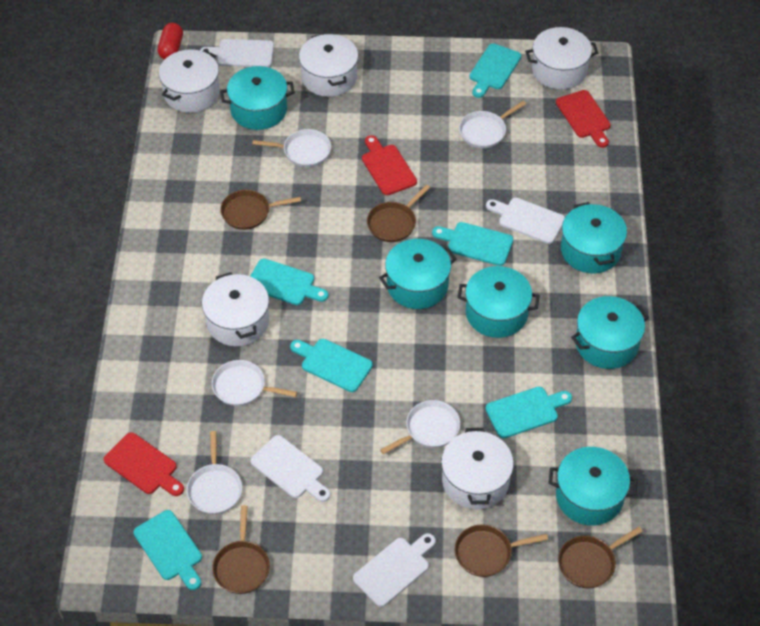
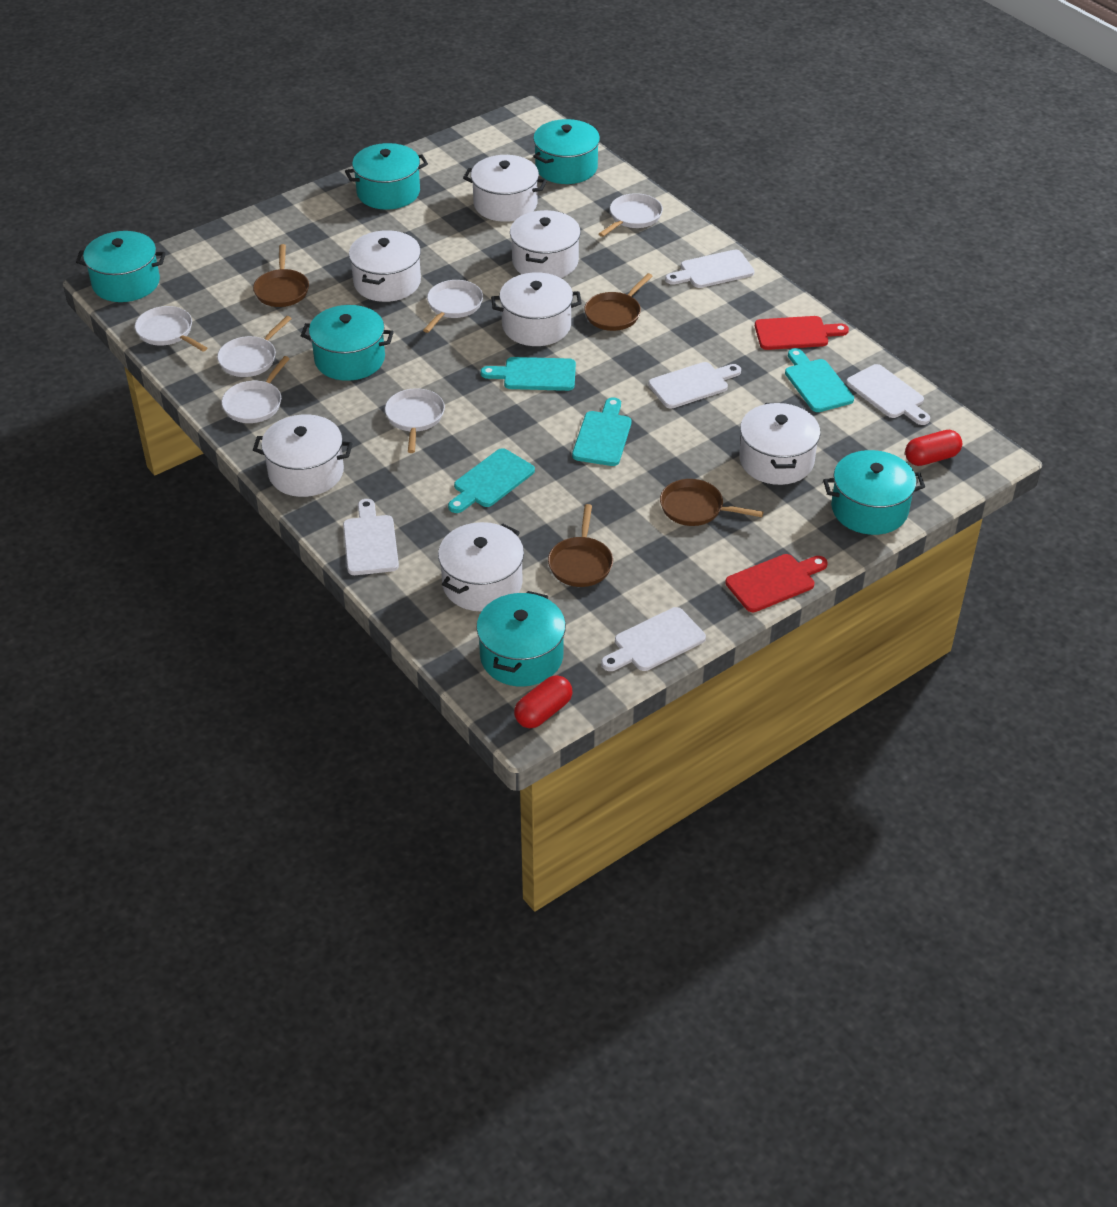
brown pan: 5 -> 4
red capsule: 1 -> 2
red cutting board: 3 -> 2
turquoise cutting board: 6 -> 4
white cutting board: 4 -> 5
white pan: 5 -> 6
white pot: 5 -> 7

